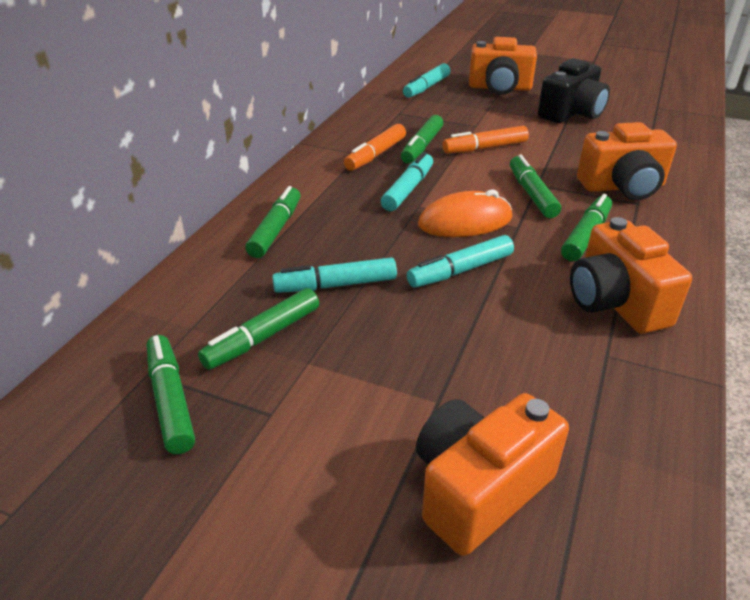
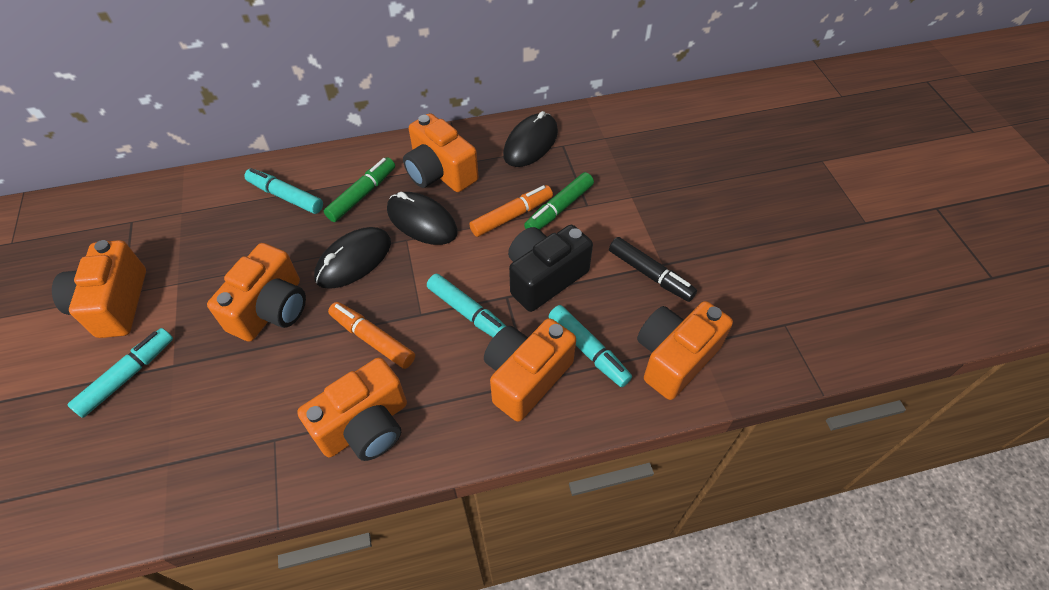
black marker: 0 -> 1
black mouse: 0 -> 3
green marker: 6 -> 2
orange camera: 4 -> 6
orange mouse: 1 -> 0

